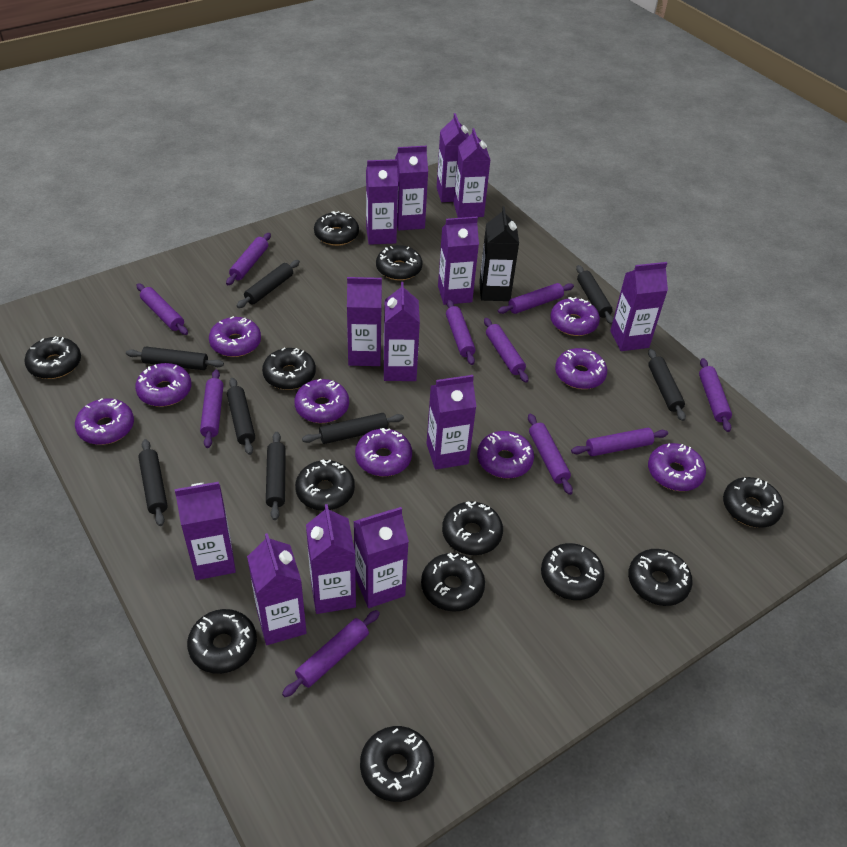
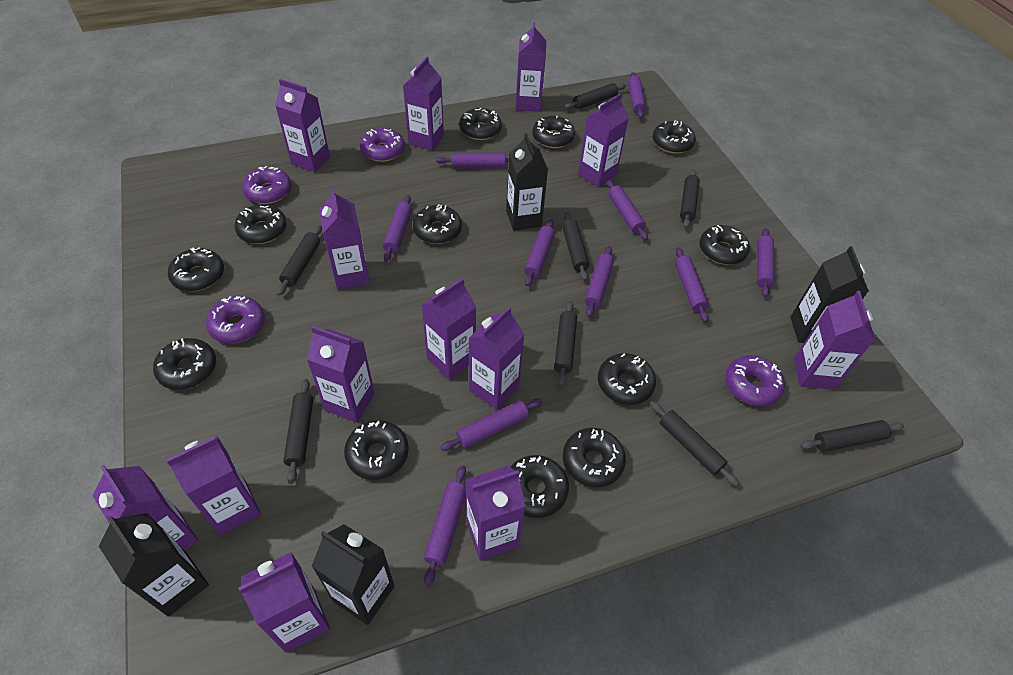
black carton: 1 -> 4
purple donut: 9 -> 4

